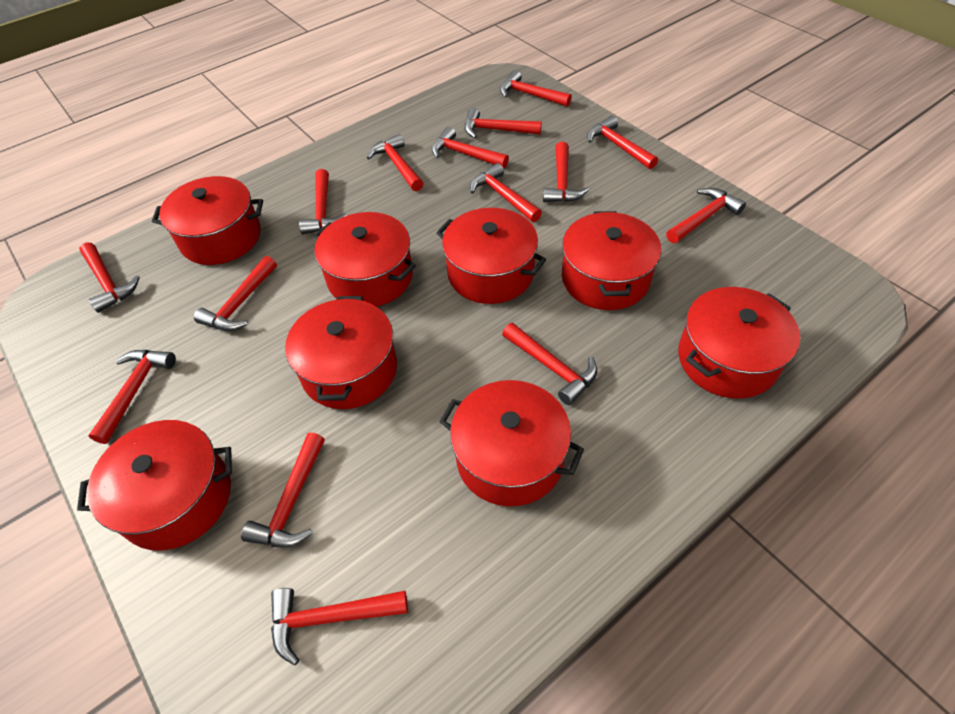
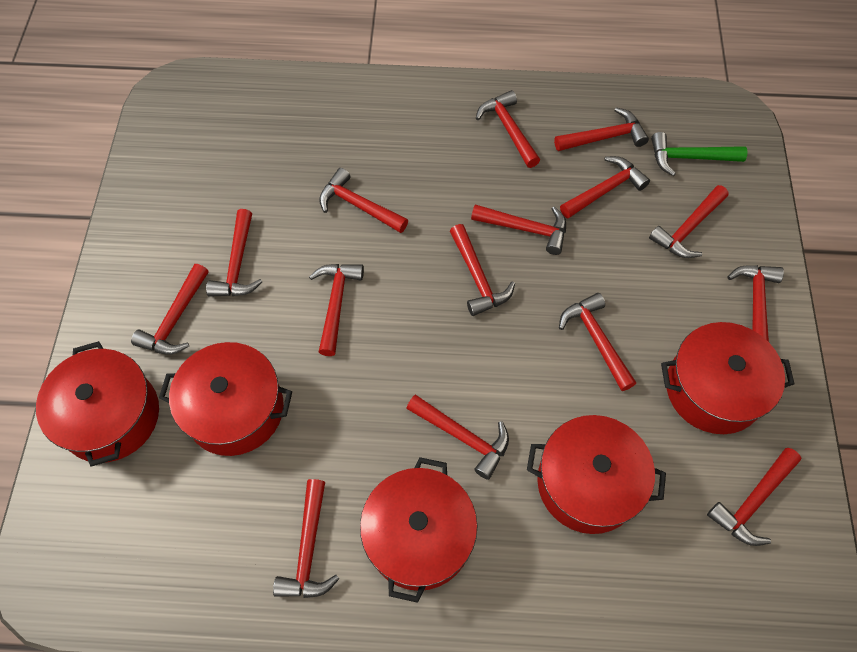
green hammer: 0 -> 1
red pot: 8 -> 5

